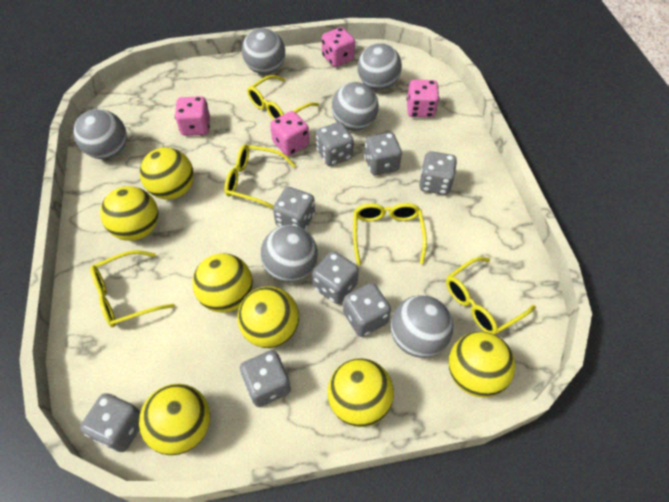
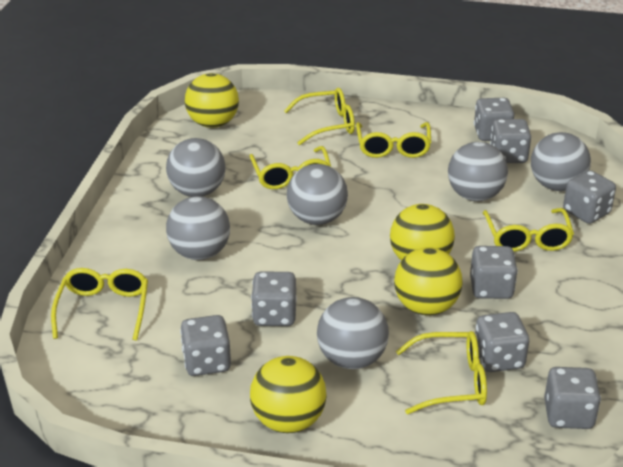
pink dice: 4 -> 0
yellow ball: 7 -> 4
yellow glasses: 5 -> 6

